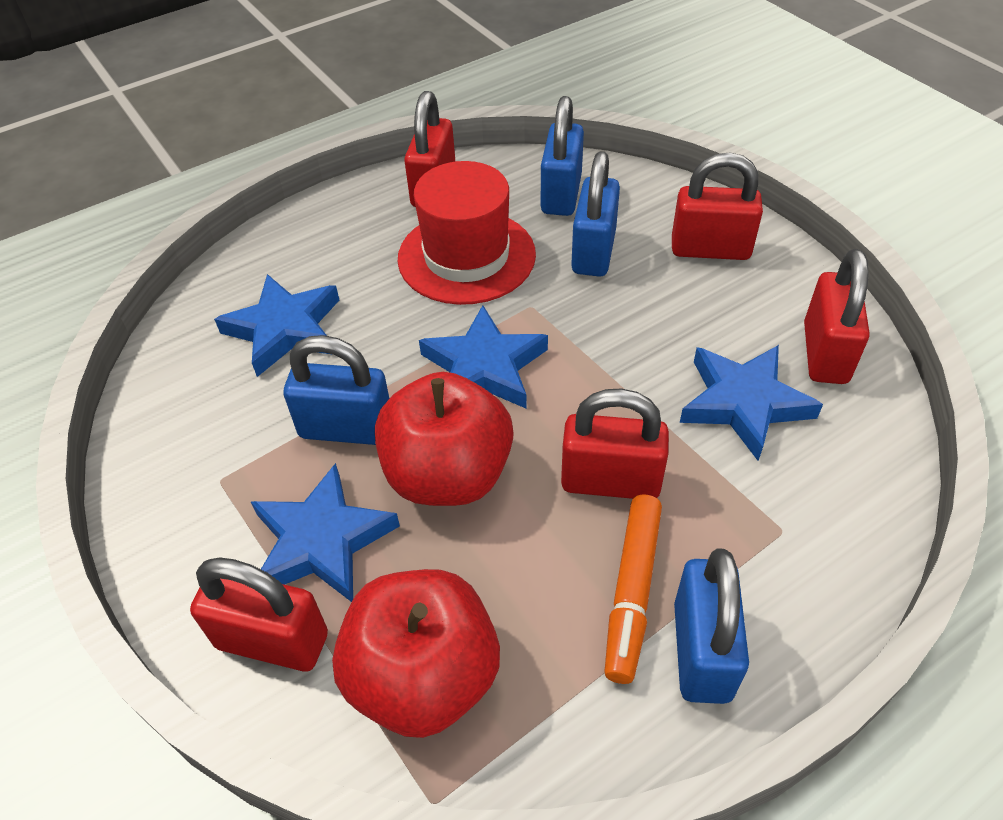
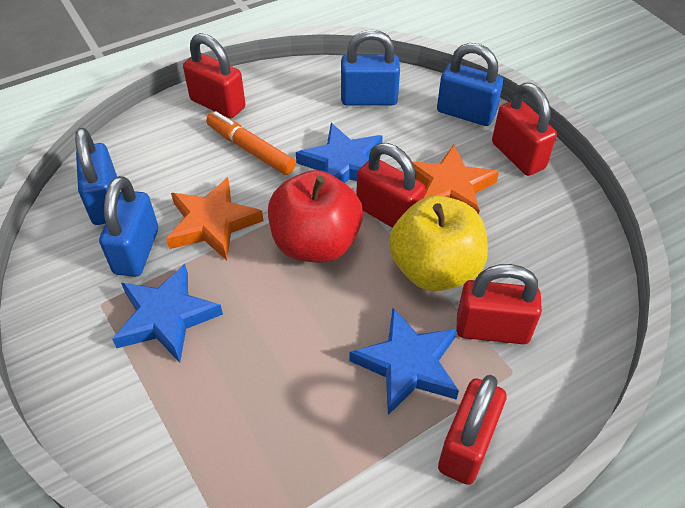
blue star: 4 -> 3
orange star: 0 -> 2
red apple: 2 -> 1
red hat: 1 -> 0
yellow apple: 0 -> 1

